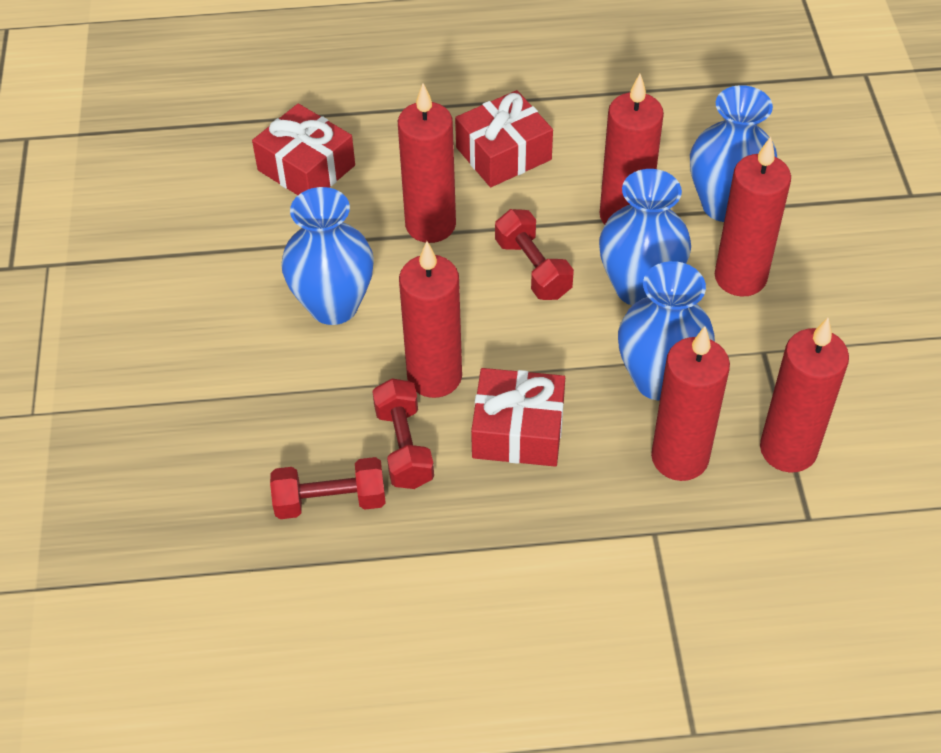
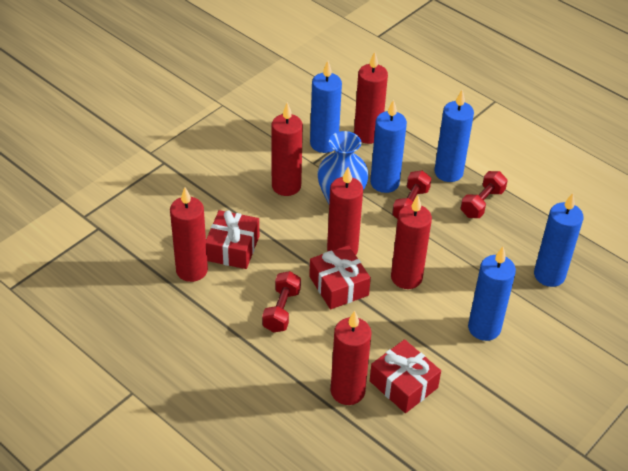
blue candle: 0 -> 5
blue vase: 4 -> 1

